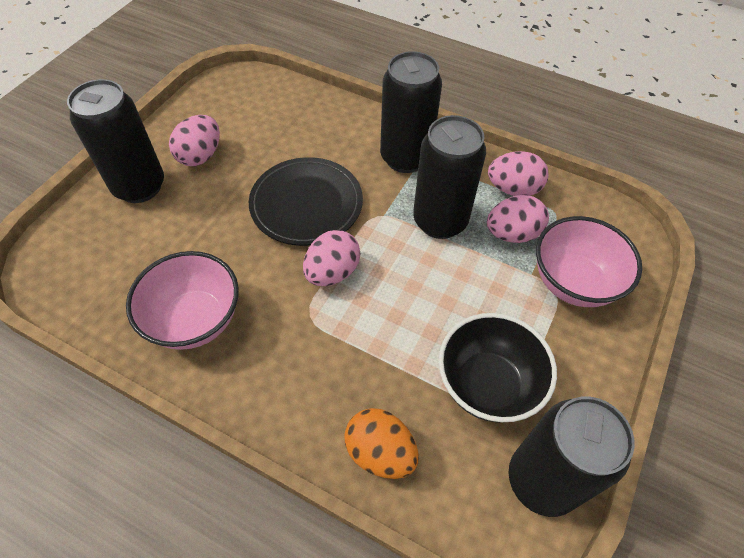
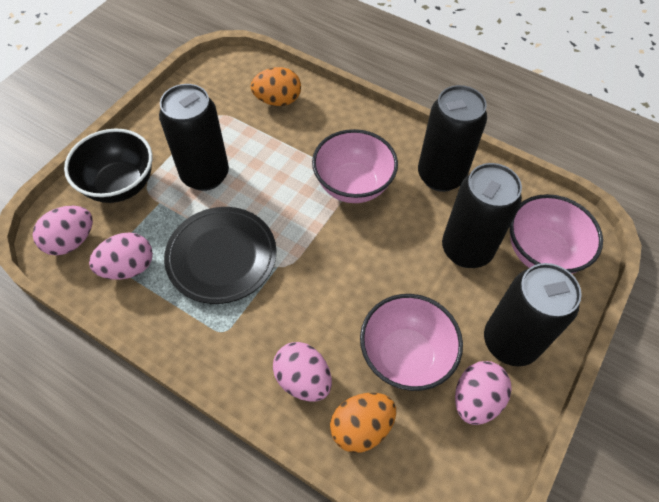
orange egg: 1 -> 2
pink bowl: 2 -> 3

